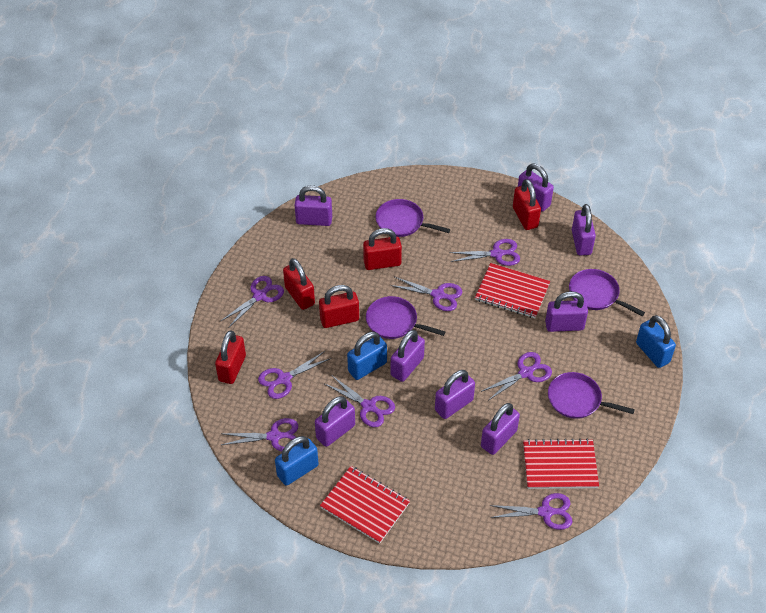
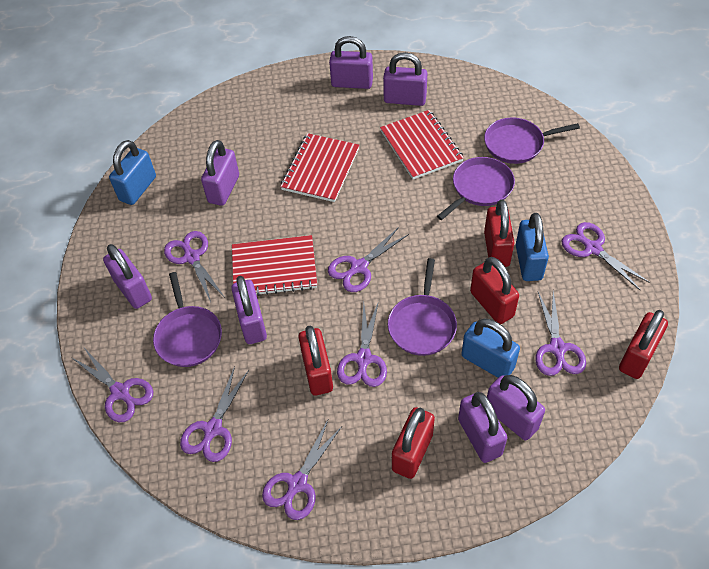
purple padlock: 8 -> 7

